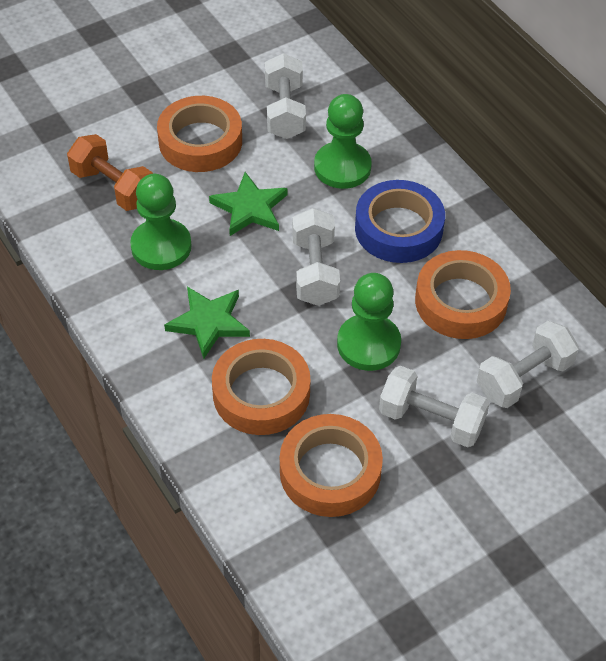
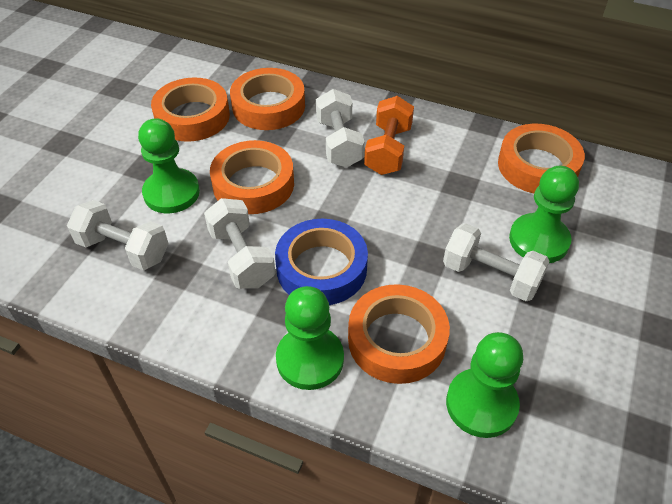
green pawn: 3 -> 4
green star: 2 -> 0
orange tape: 4 -> 5

